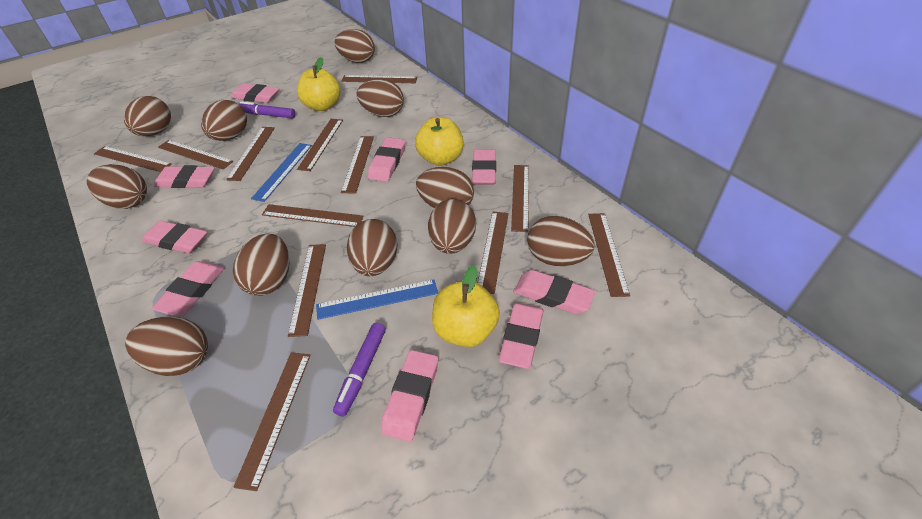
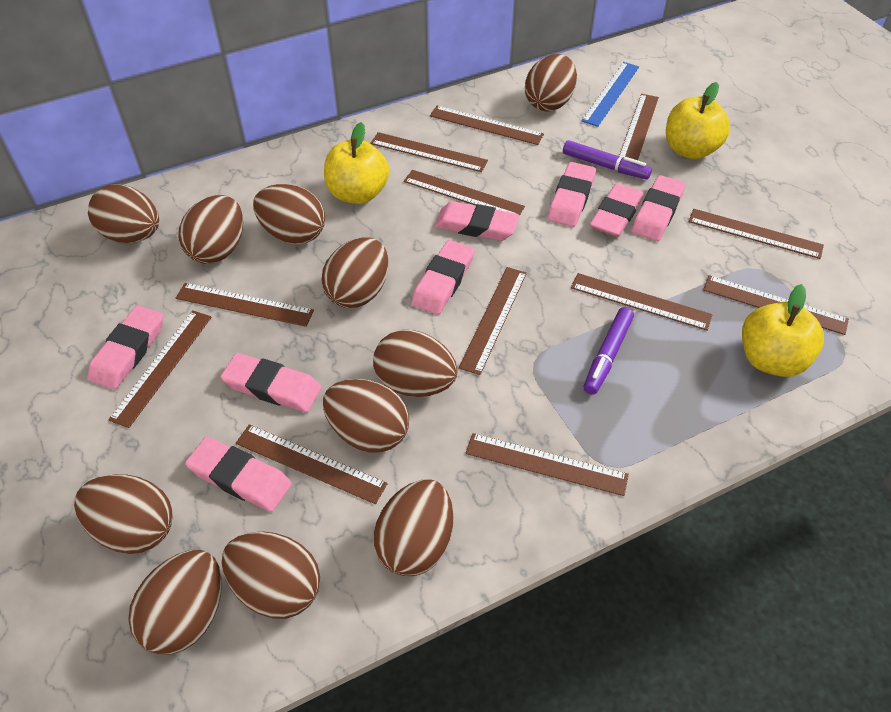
blue ruler: 2 -> 1
pink eraser: 9 -> 8

